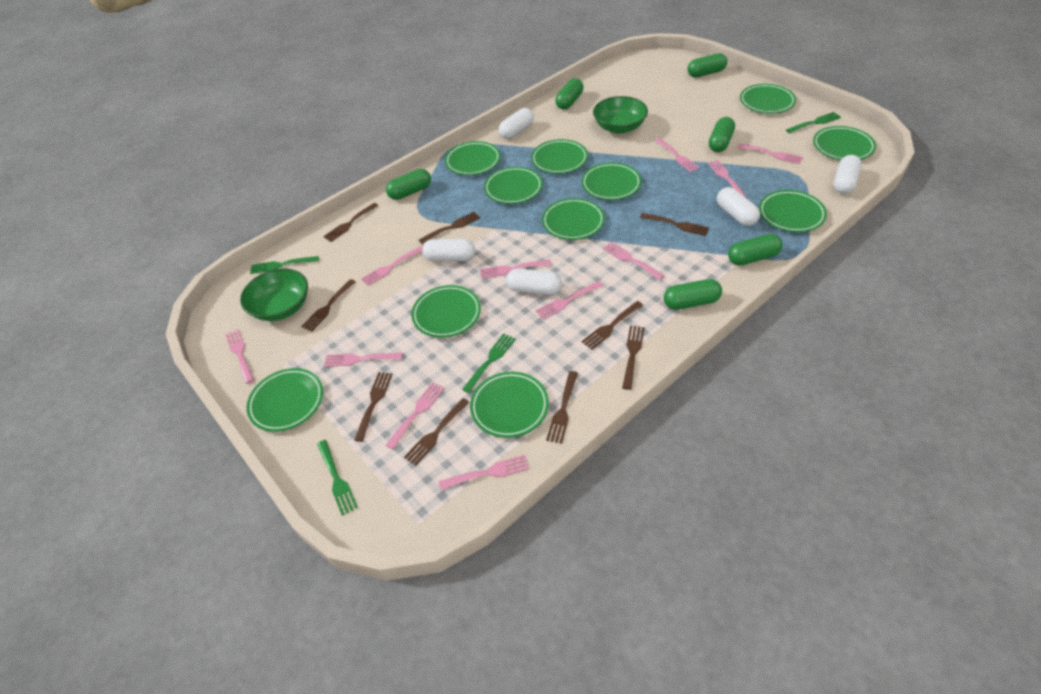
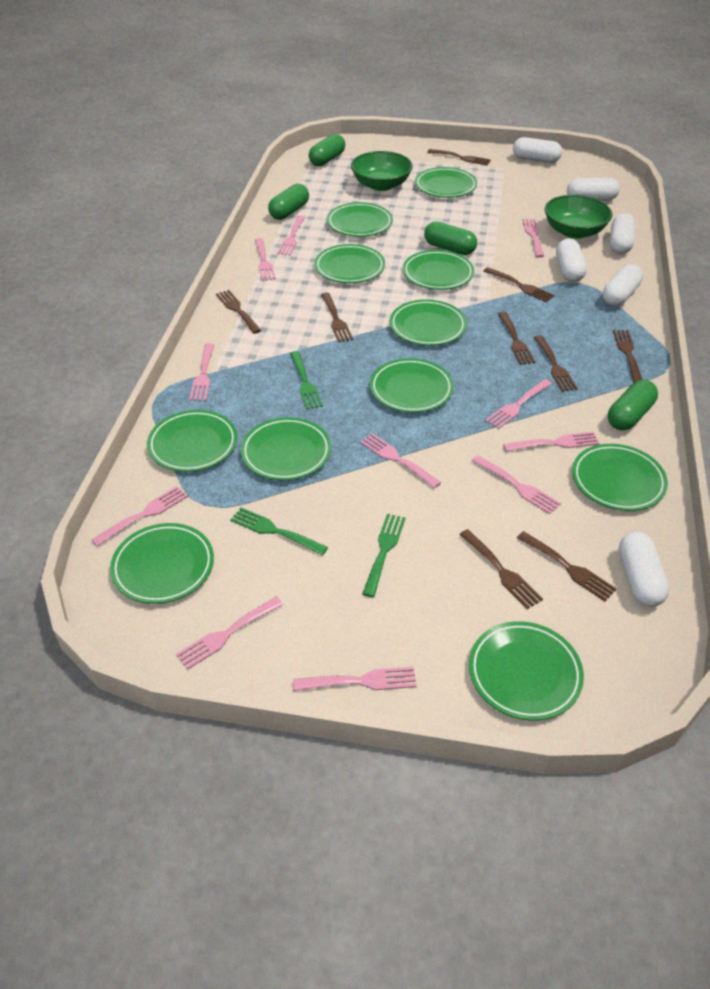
green capsule: 6 -> 4
green fork: 4 -> 3
white capsule: 5 -> 6

